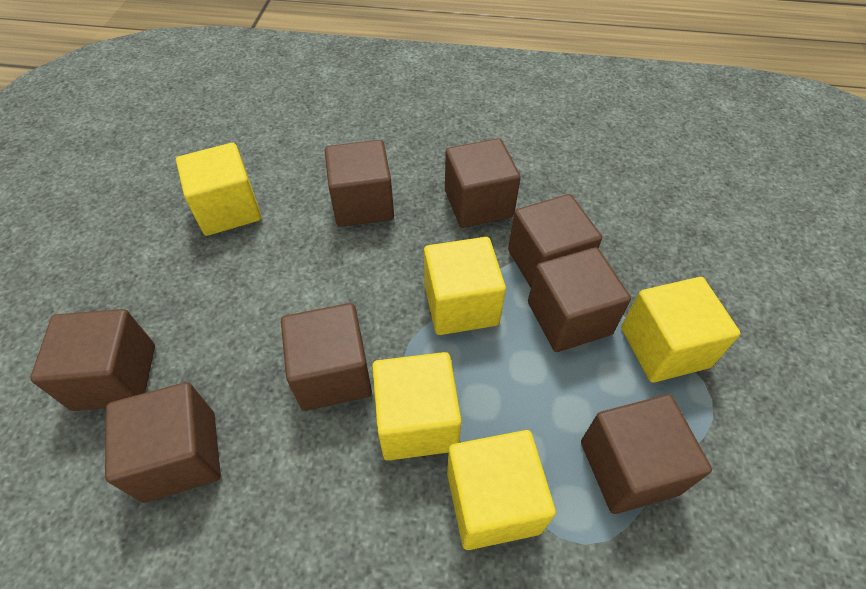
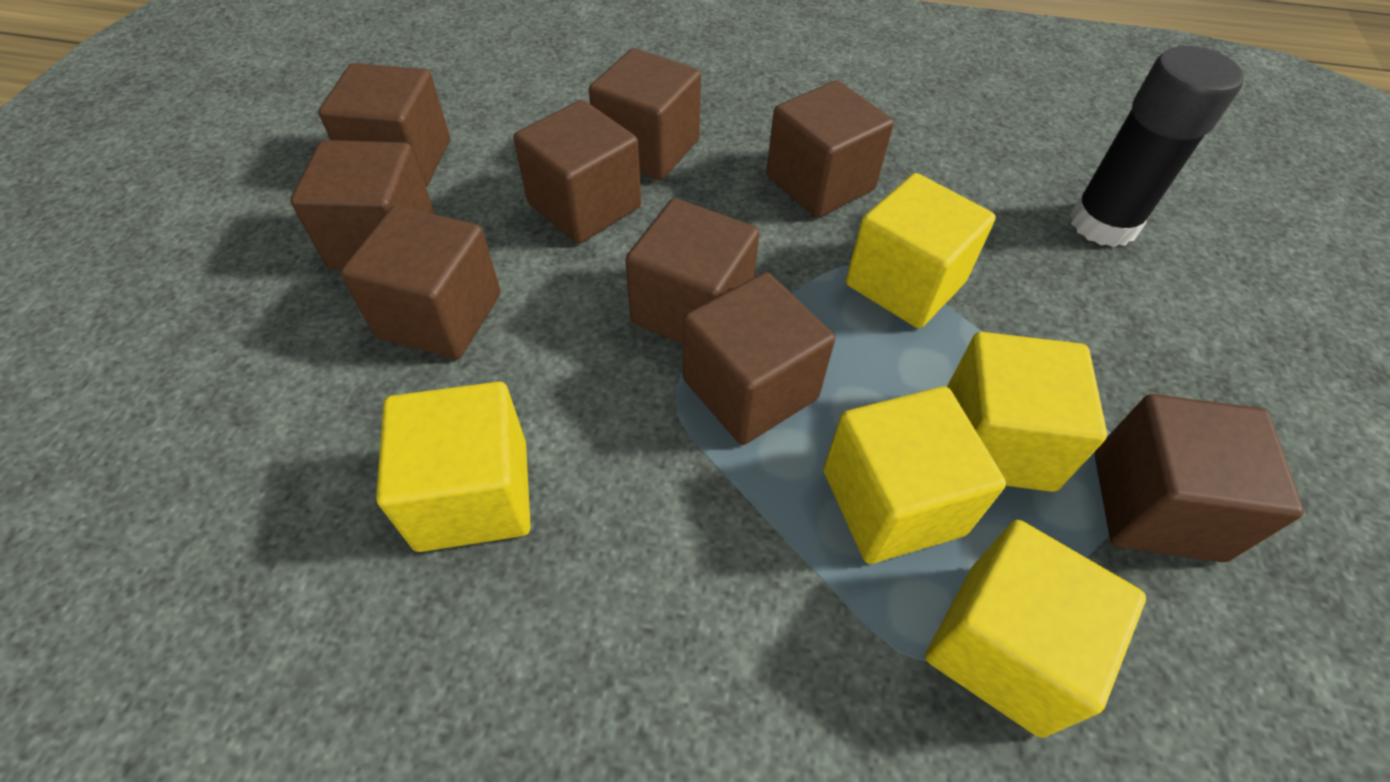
black glue stick: 0 -> 1
brown cube: 8 -> 9

